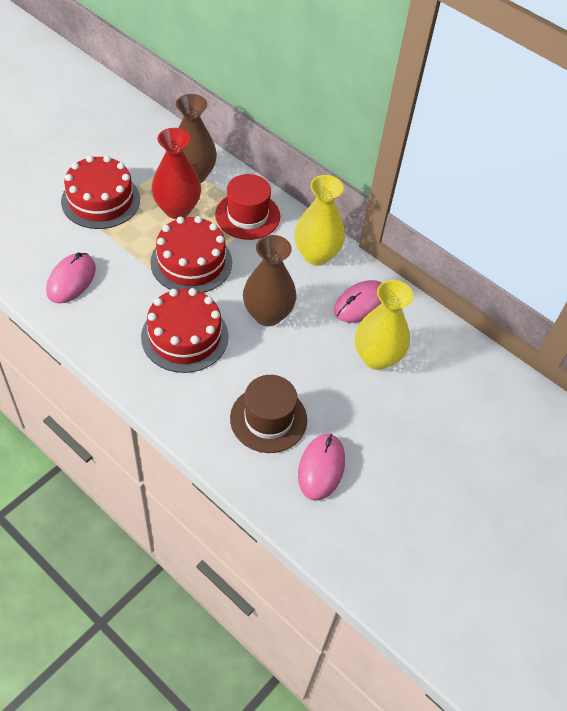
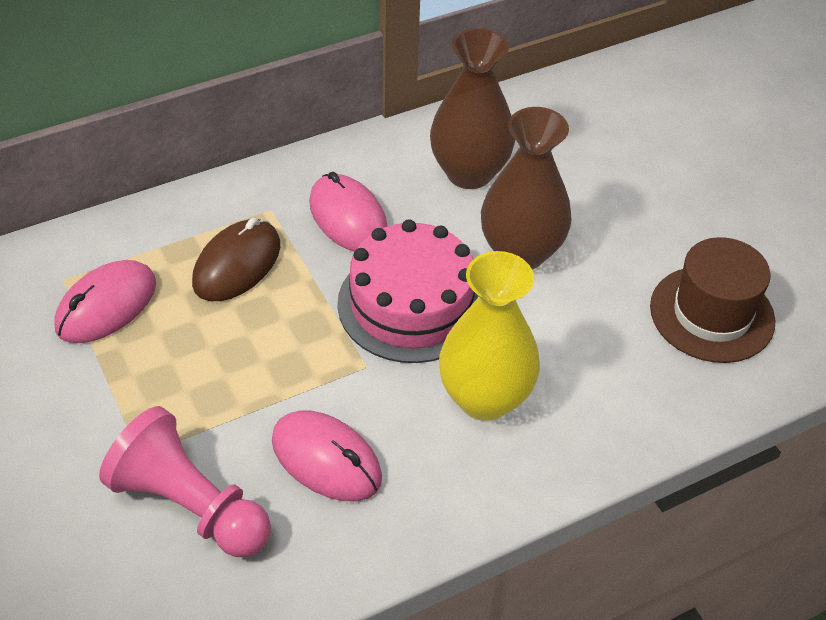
brown mouse: 0 -> 1
pink cake: 0 -> 1
pink pawn: 0 -> 1
red cake: 3 -> 0
red hat: 1 -> 0
red vase: 1 -> 0
yellow vase: 2 -> 1

